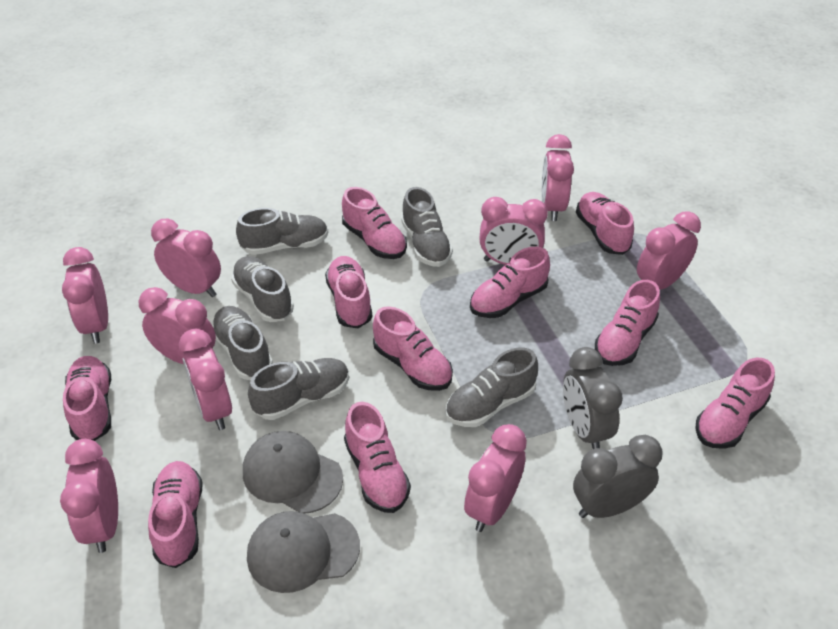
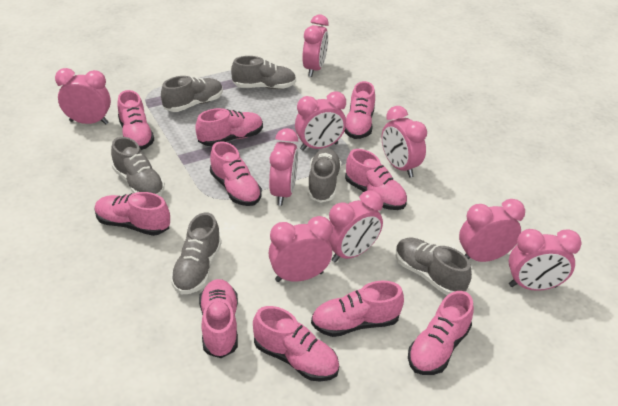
grey cap: 2 -> 0
grey clock: 2 -> 0

